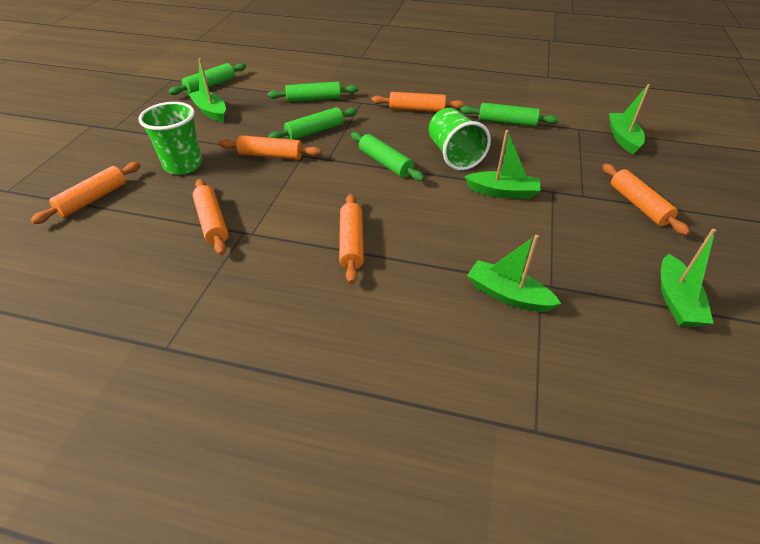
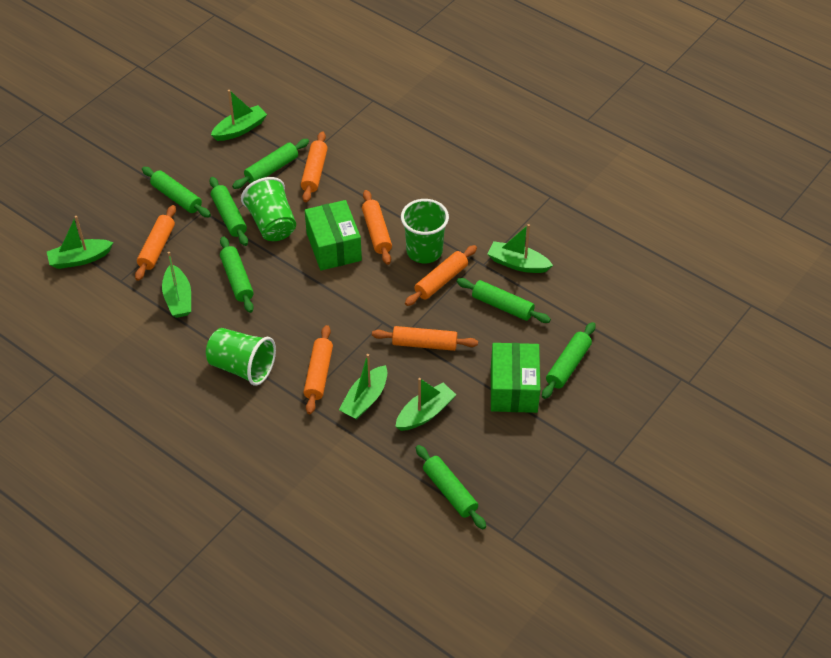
green boat: 5 -> 6
green box: 0 -> 2
green cup: 2 -> 3
green rolling pin: 5 -> 7

